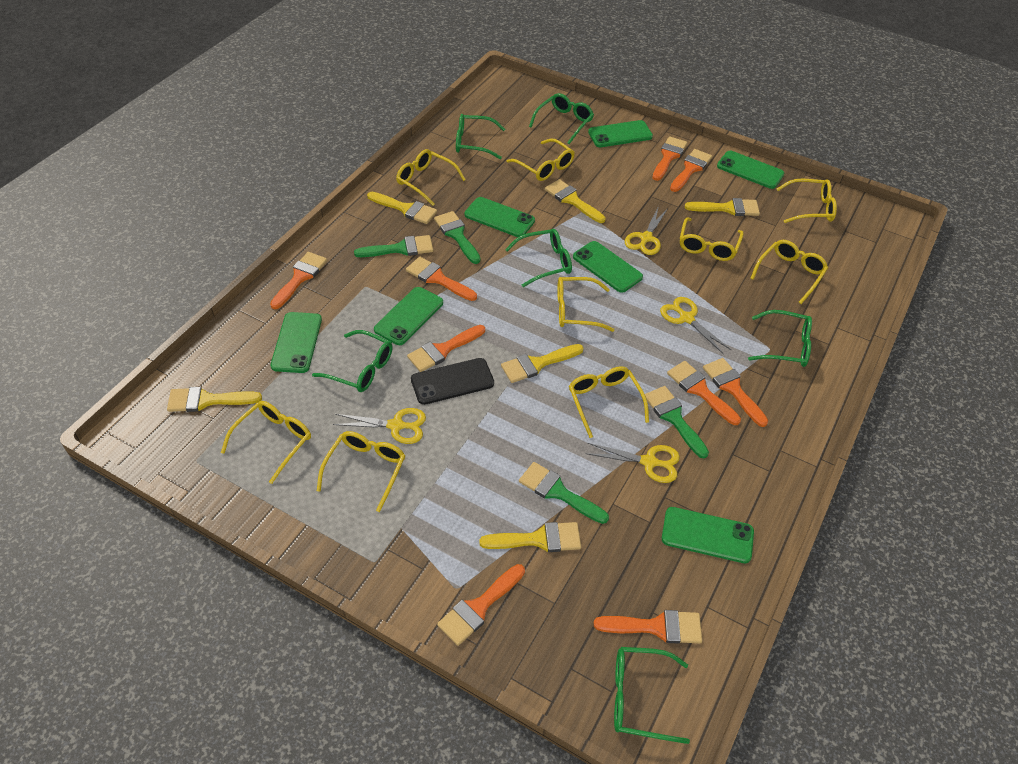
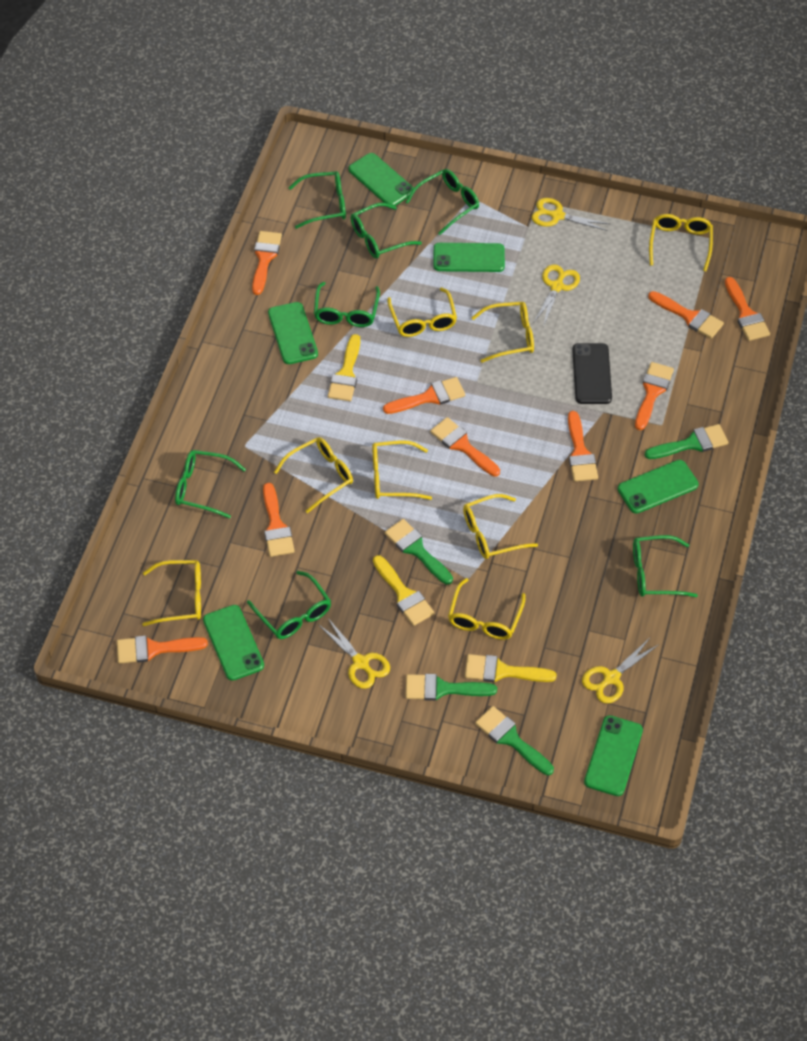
green glasses: 6 -> 7
green phone: 7 -> 6
yellow brush: 6 -> 3
yellow glasses: 9 -> 8

